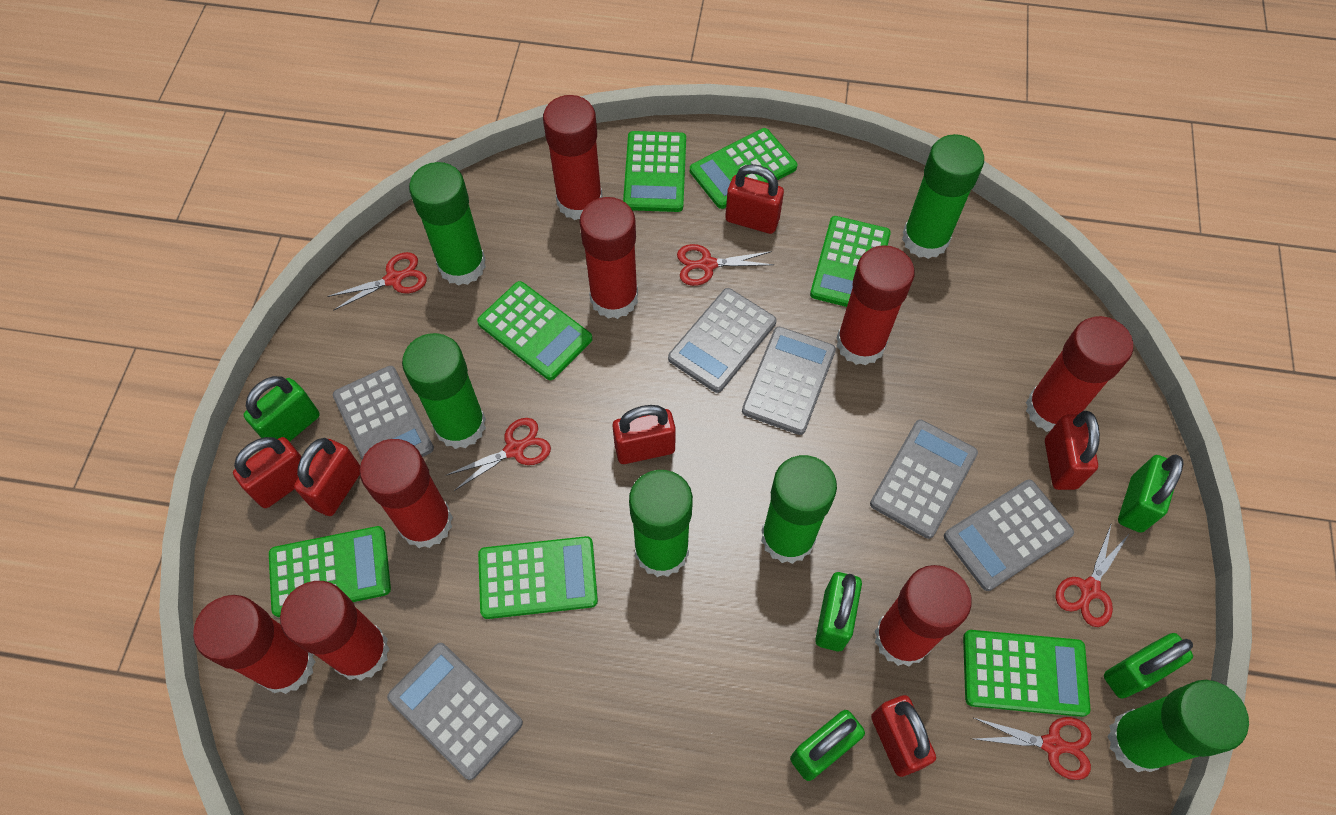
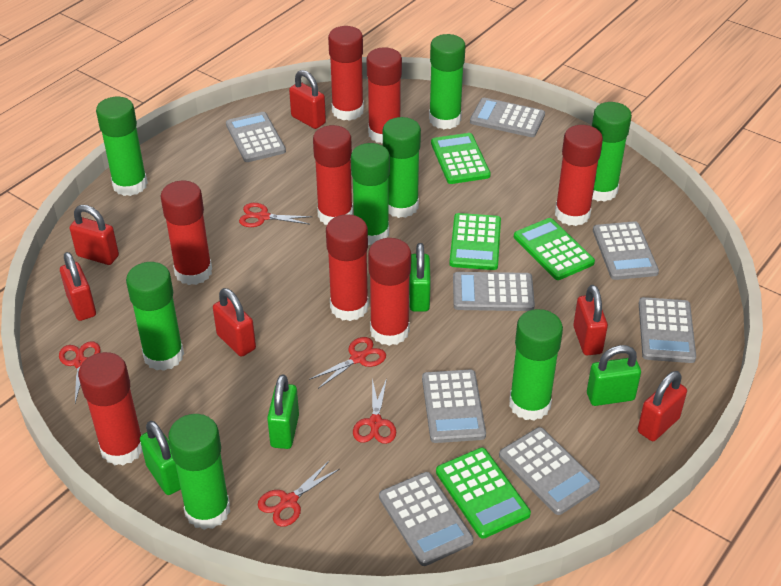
green calculator: 7 -> 4
green glue stick: 6 -> 8
green padlock: 5 -> 4
grey calculator: 6 -> 8

